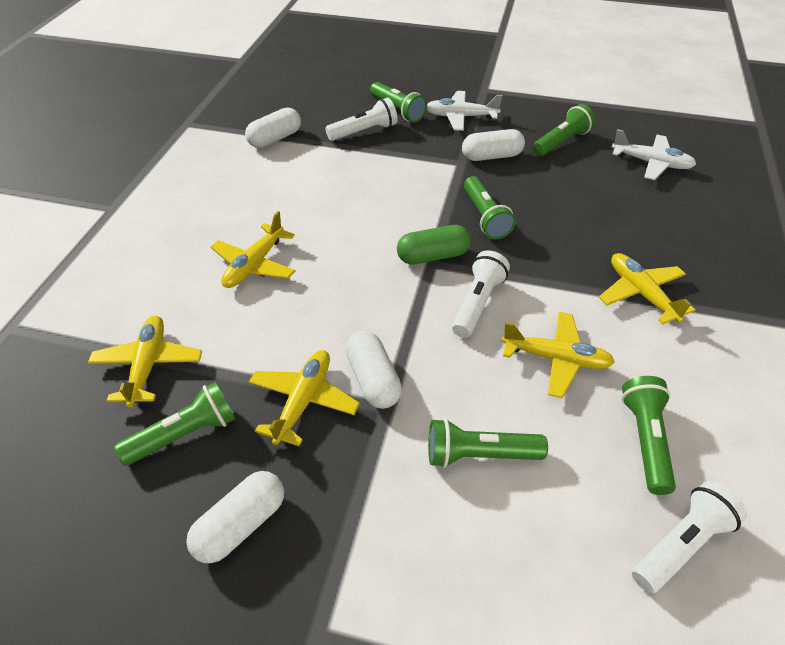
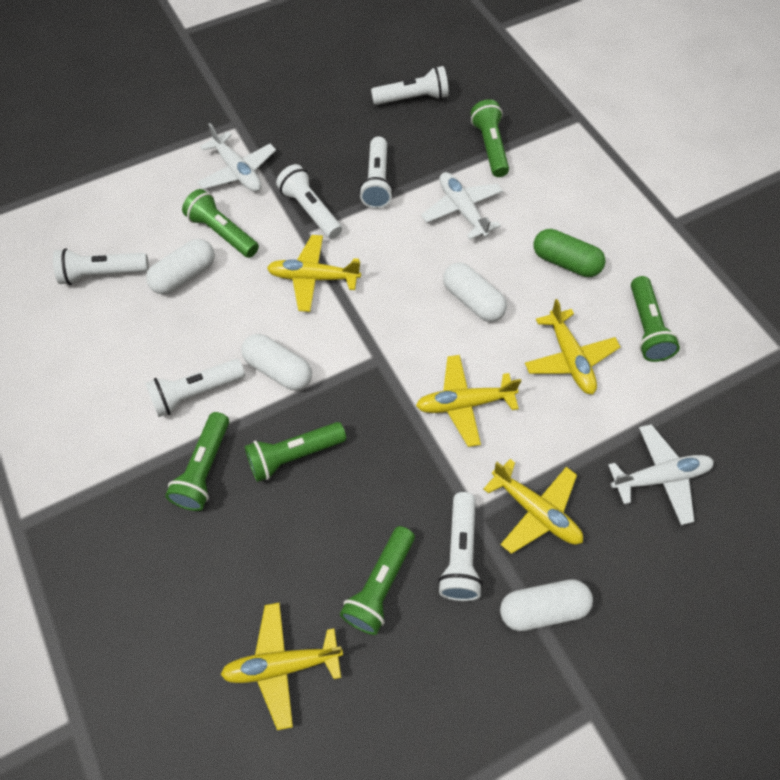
white flashlight: 3 -> 6
white plane: 2 -> 3

